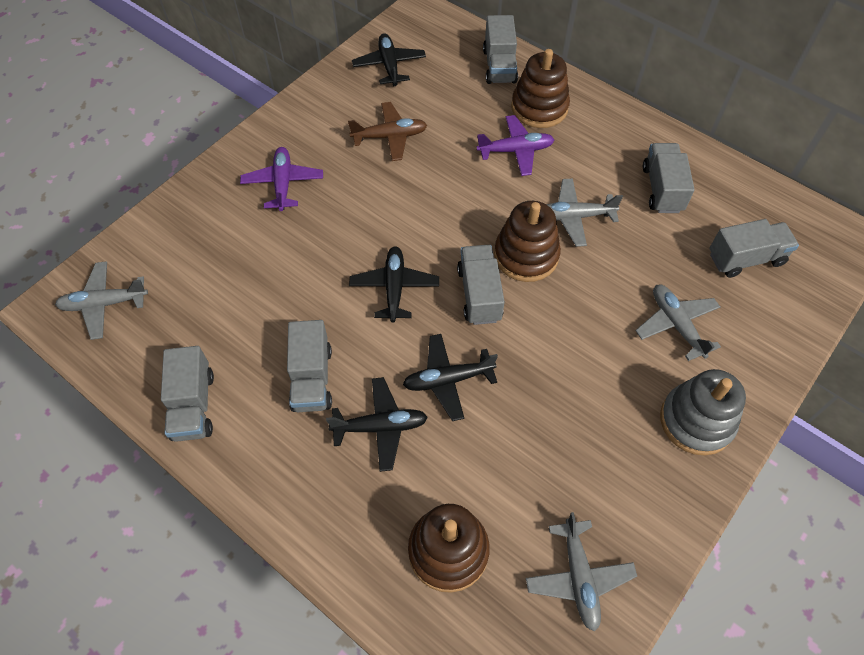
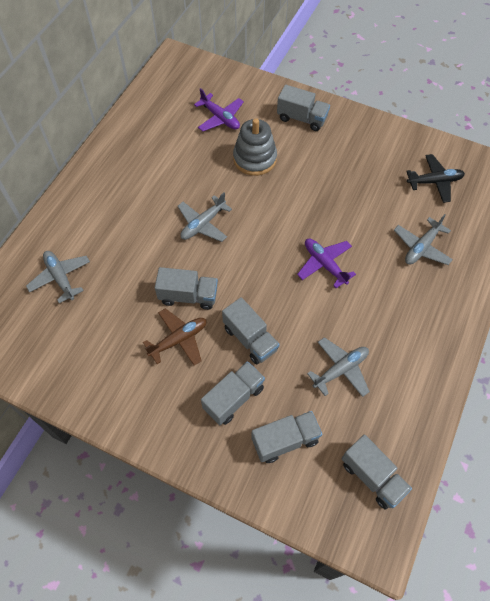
black plane: 4 -> 1
brown stacking toy: 3 -> 0

